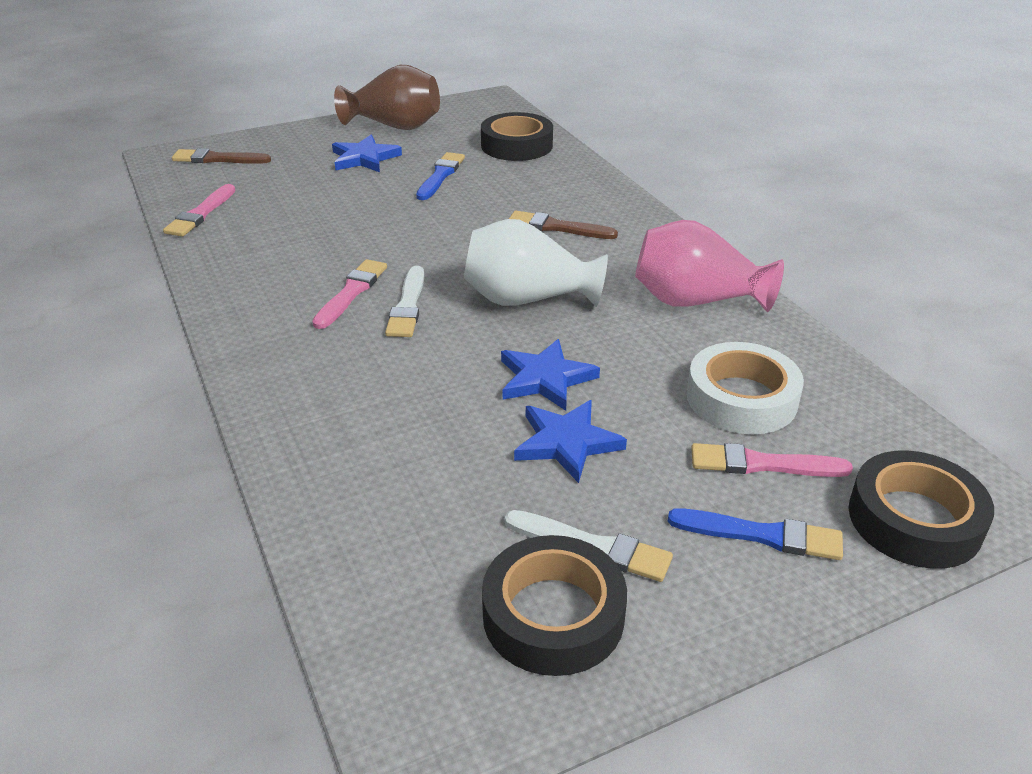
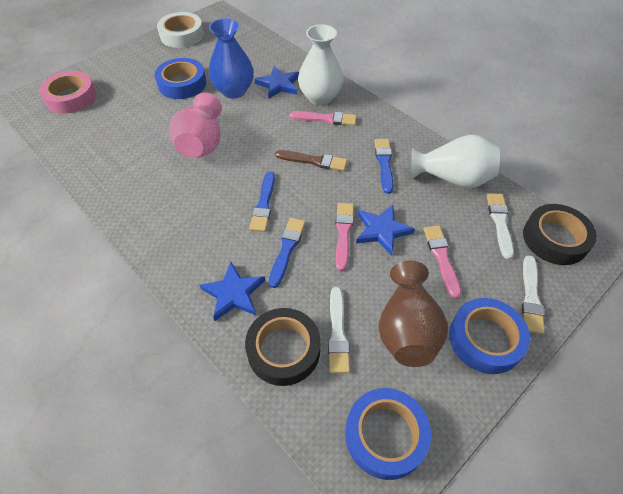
black tape: 3 -> 2
blue brush: 2 -> 3
blue tape: 0 -> 3
blue vase: 0 -> 1
brown brush: 2 -> 1
pink tape: 0 -> 1
white brush: 2 -> 3
white vase: 1 -> 2

